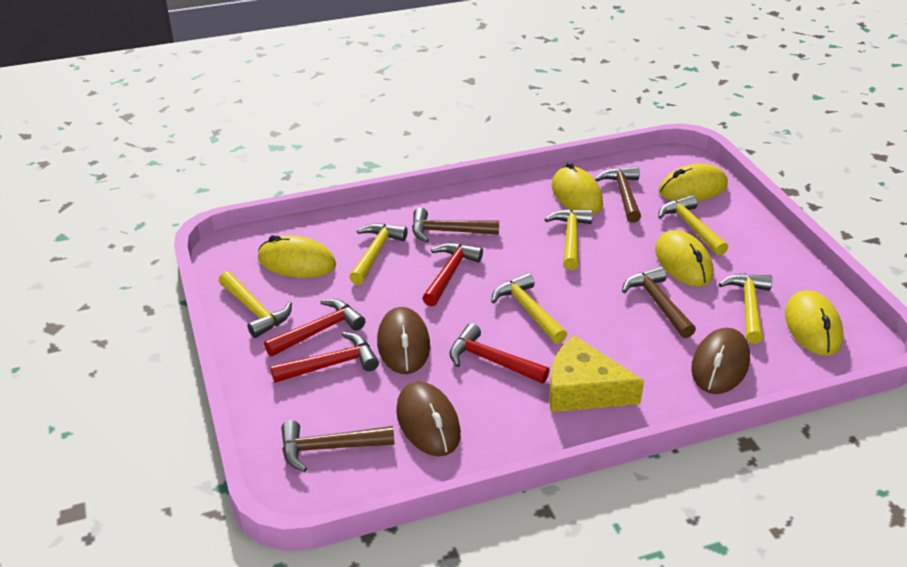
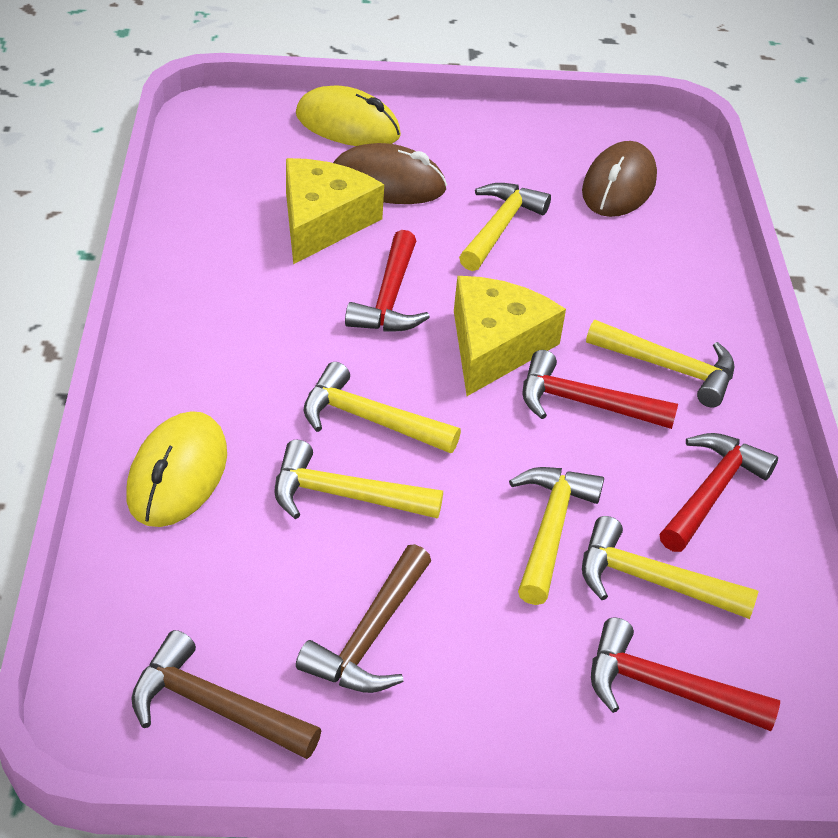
brown hammer: 4 -> 2
brown mouse: 3 -> 2
yellow cheese: 1 -> 2
yellow mouse: 5 -> 2

